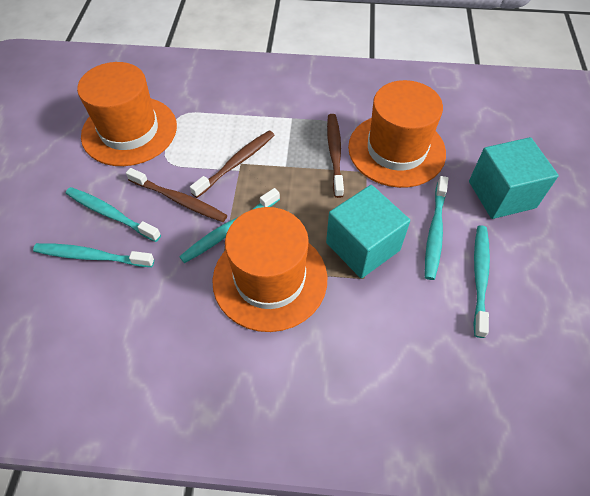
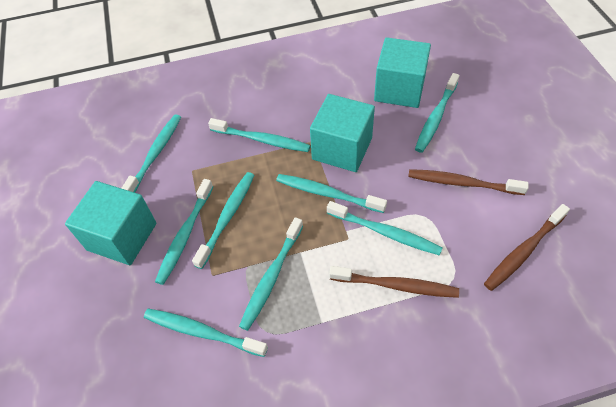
orange hat: 3 -> 0
turquoise cube: 2 -> 3
turquoise toothbrush: 5 -> 9

